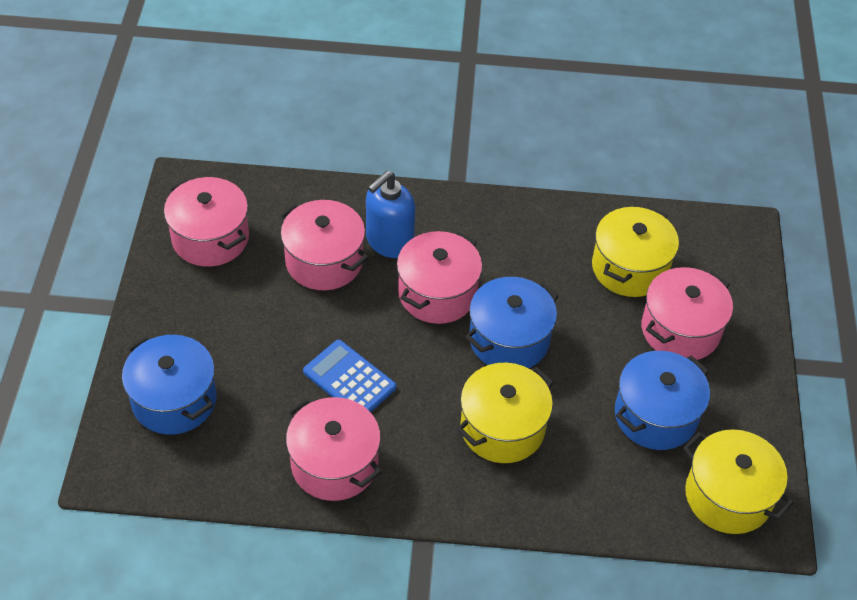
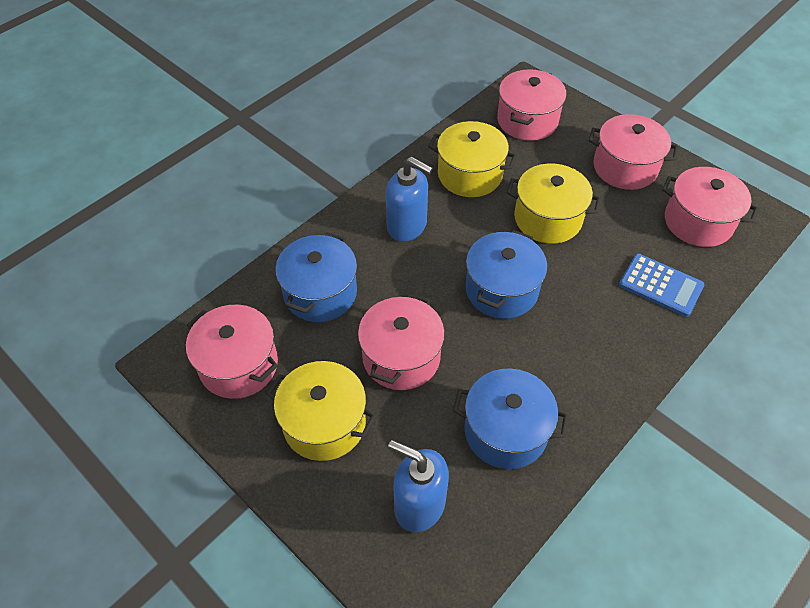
blue soap dispenser: 1 -> 2

